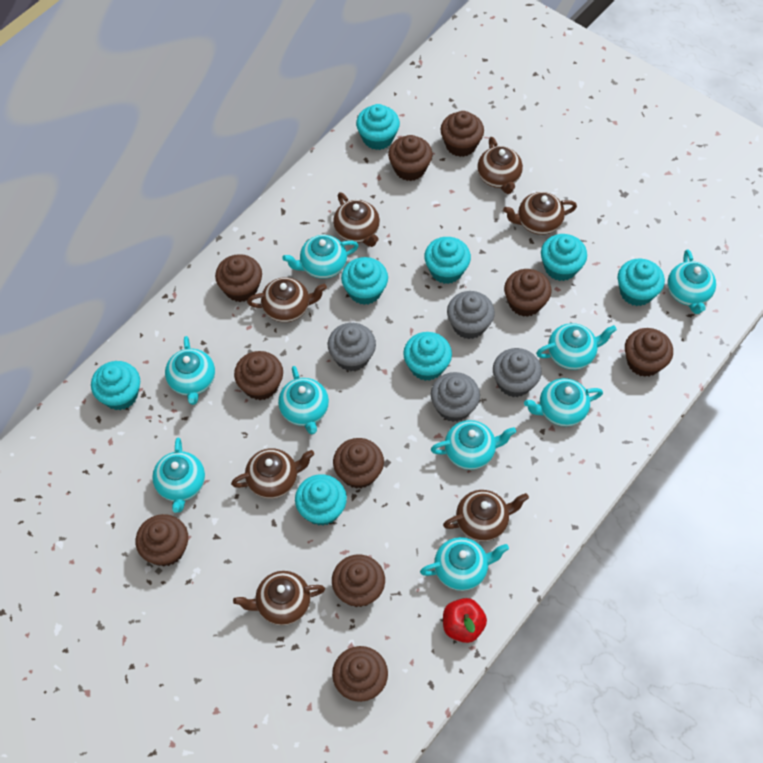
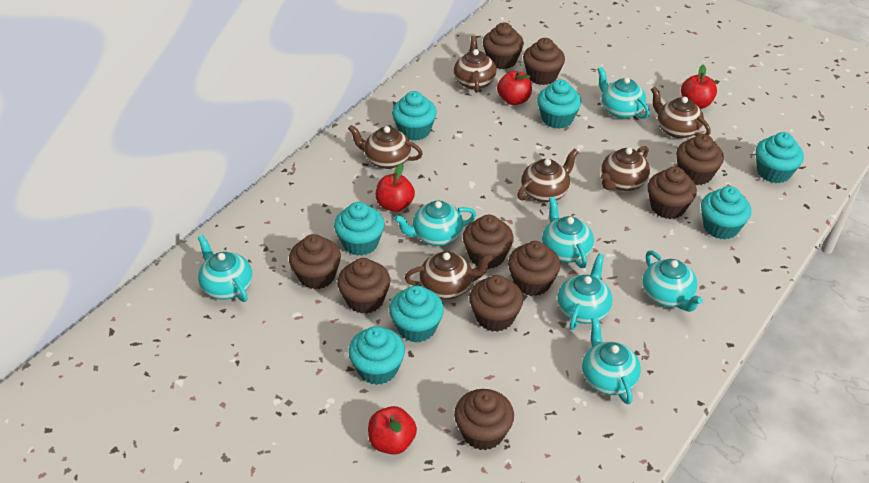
brown teapot: 7 -> 6
grey cupcake: 4 -> 0
red apple: 1 -> 4
turquoise cupcake: 8 -> 7
turquoise teapot: 9 -> 7

